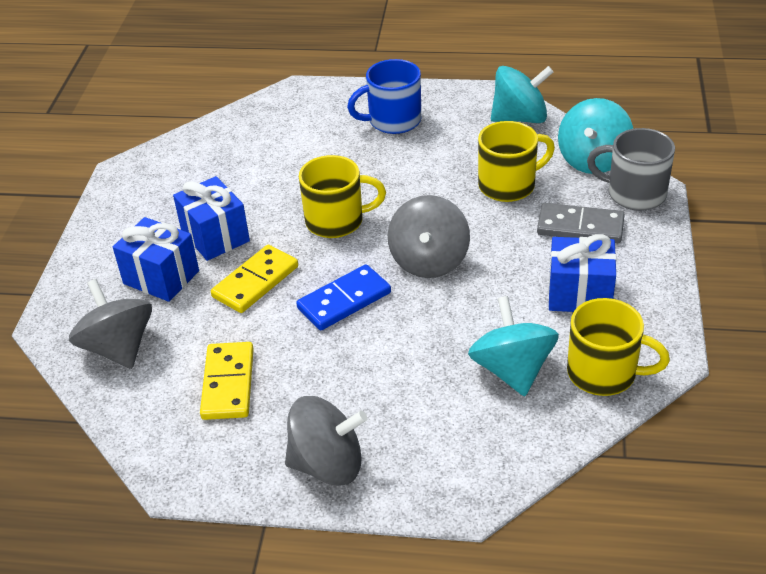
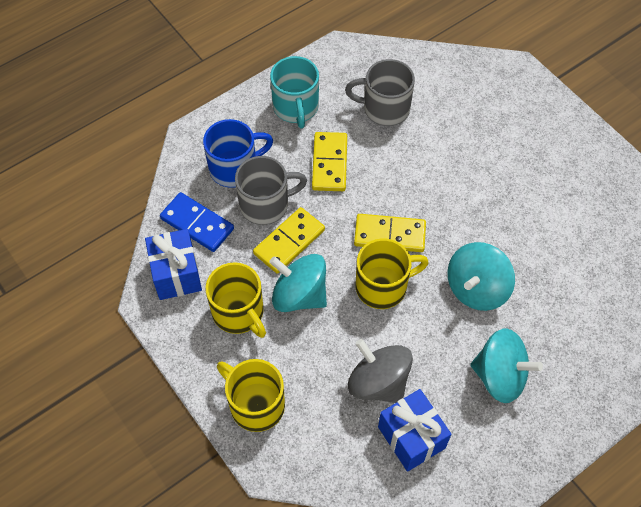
blue gift: 3 -> 2
grey domino: 1 -> 0
grey mug: 1 -> 2
grey spinning top: 3 -> 1
turquoise mug: 0 -> 1
yellow domino: 2 -> 3

